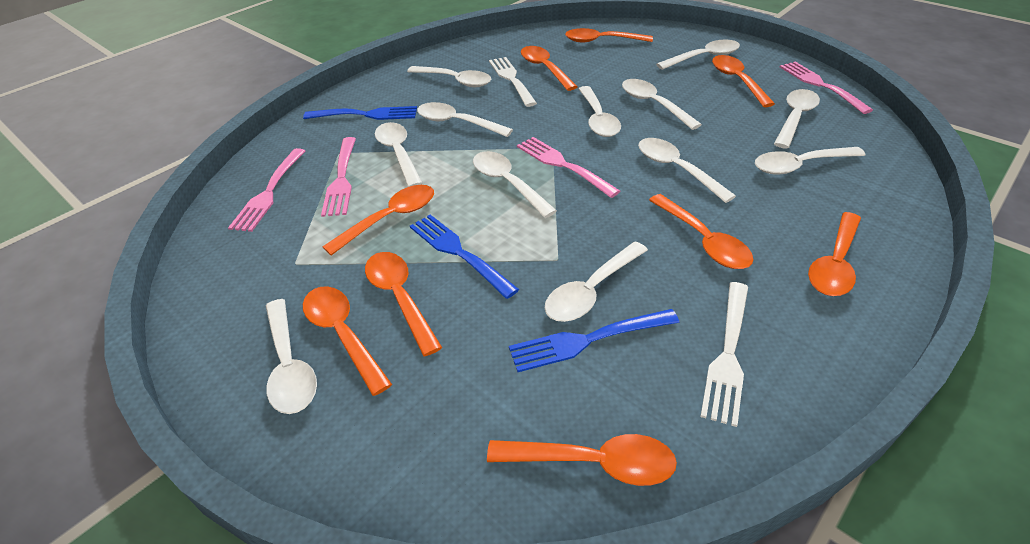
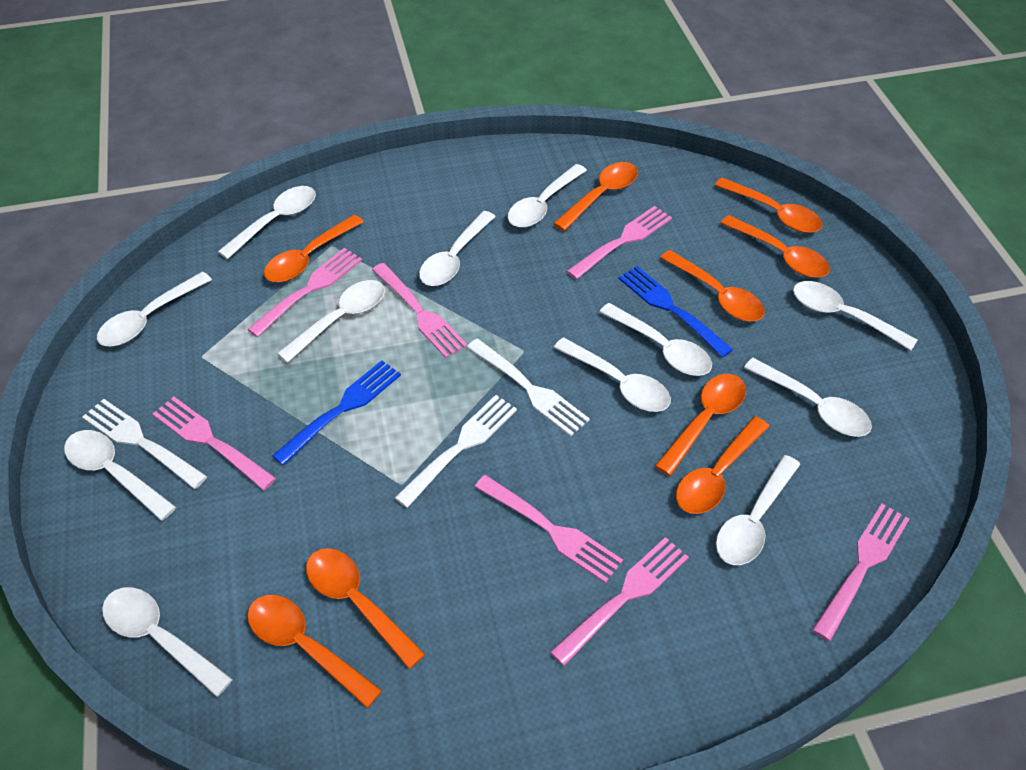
blue fork: 3 -> 2
pink fork: 4 -> 7
white fork: 2 -> 3

